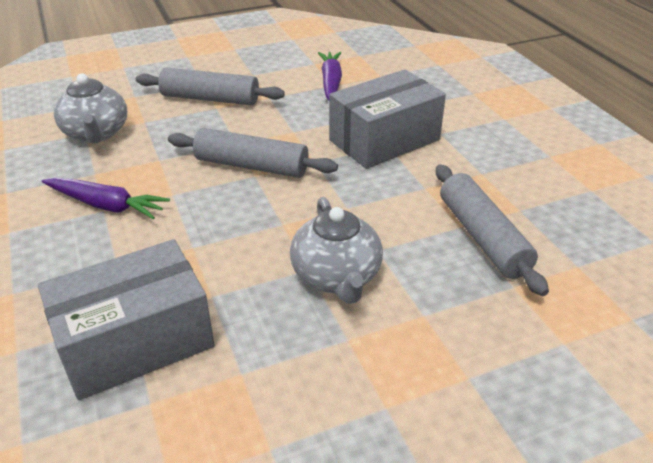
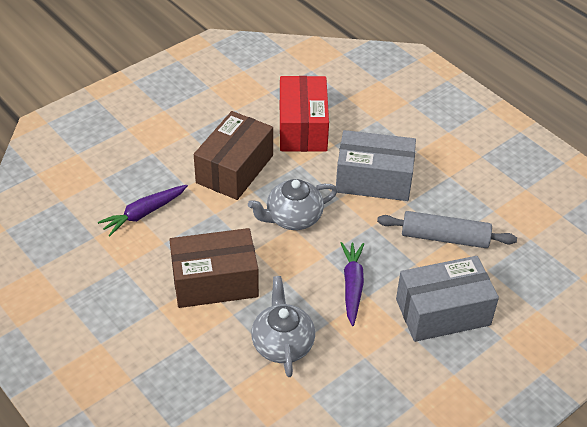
brown box: 0 -> 2
grey rolling pin: 3 -> 1
red box: 0 -> 1

